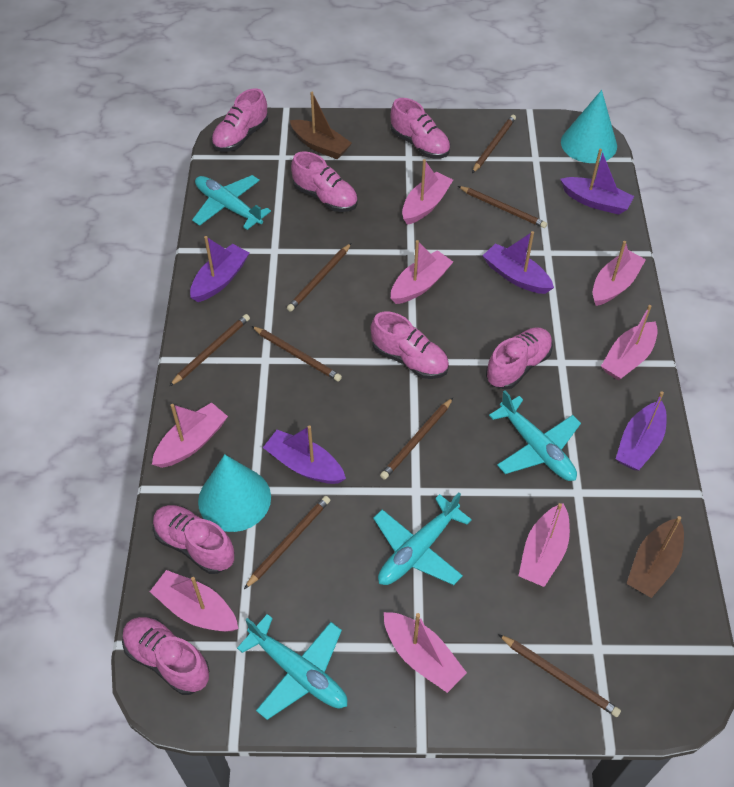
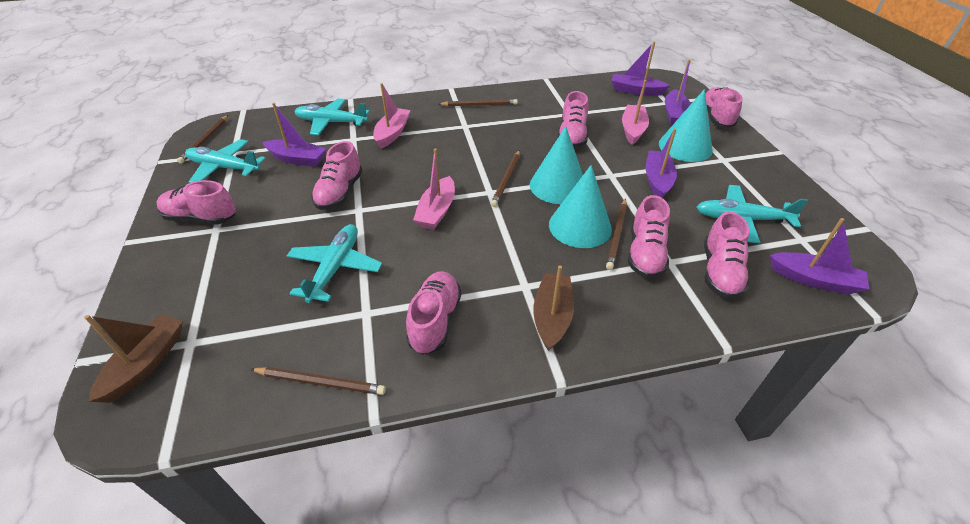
brown pencil: 8 -> 5
pink boat: 8 -> 3
turquoise cone: 2 -> 3

